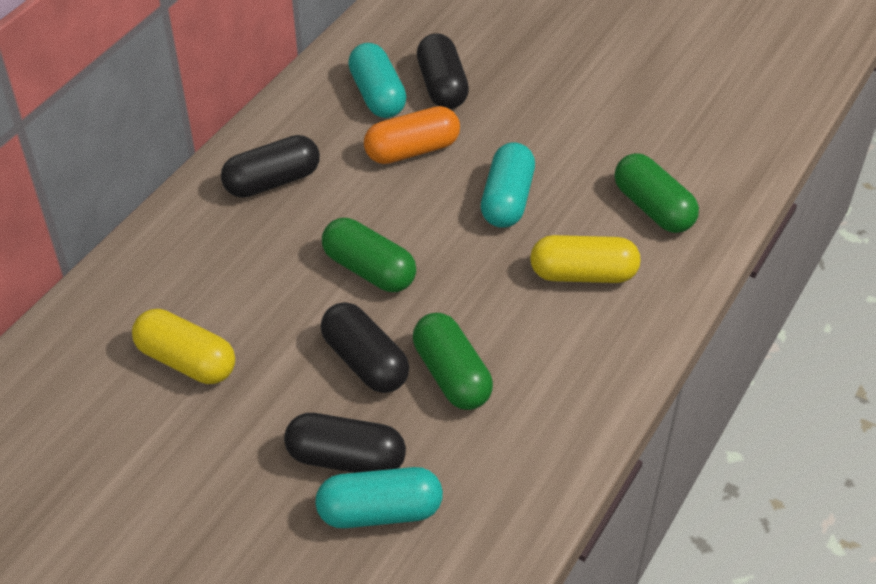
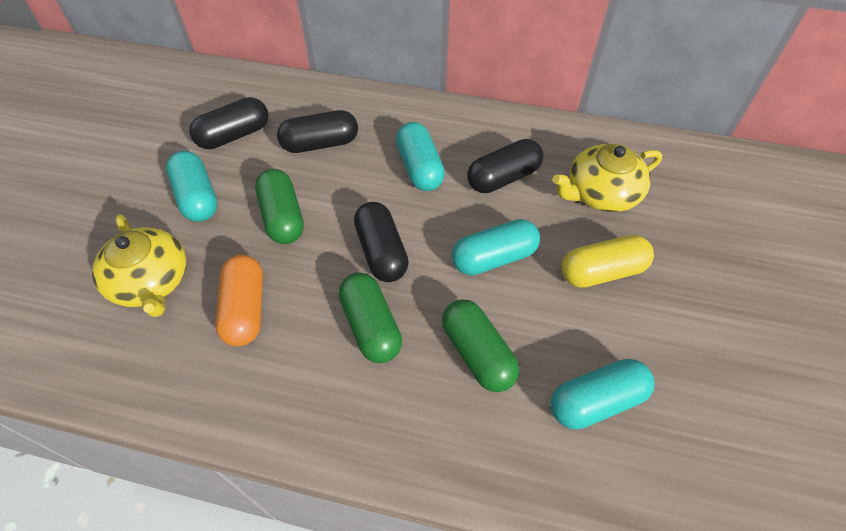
turquoise capsule: 3 -> 4
yellow capsule: 2 -> 1
yellow teapot: 0 -> 2

